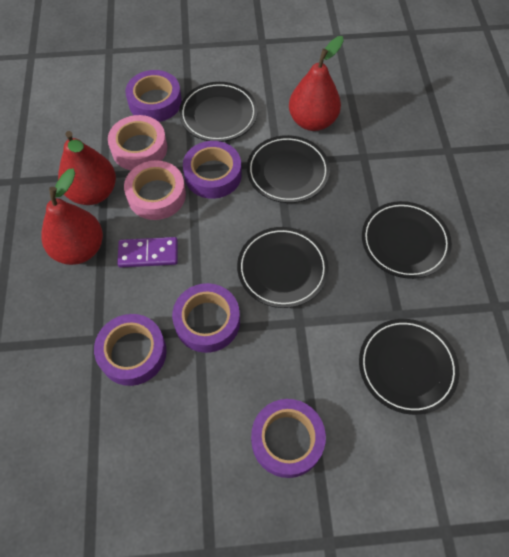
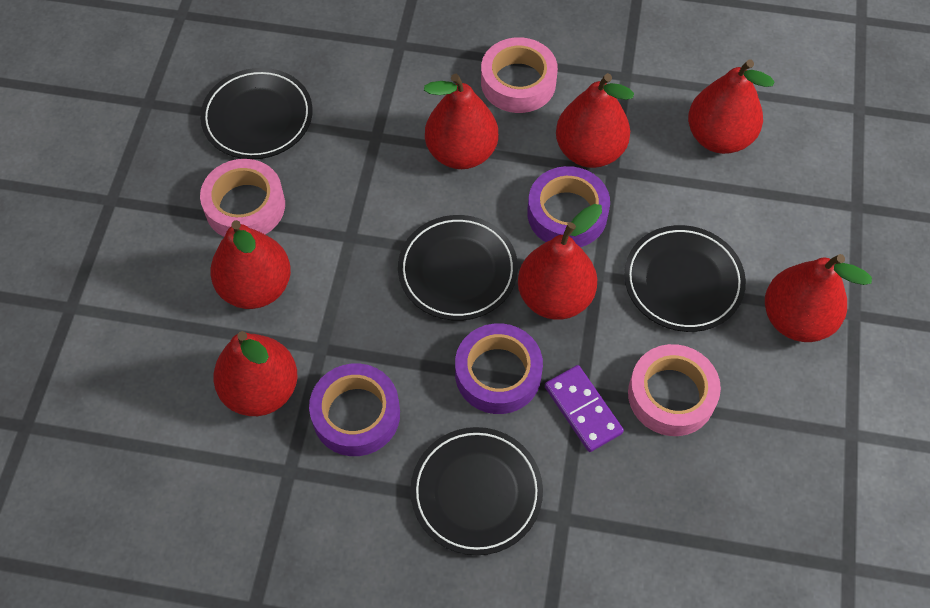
black plate: 5 -> 4
pink tape: 2 -> 3
purple tape: 5 -> 3
red pear: 3 -> 7

